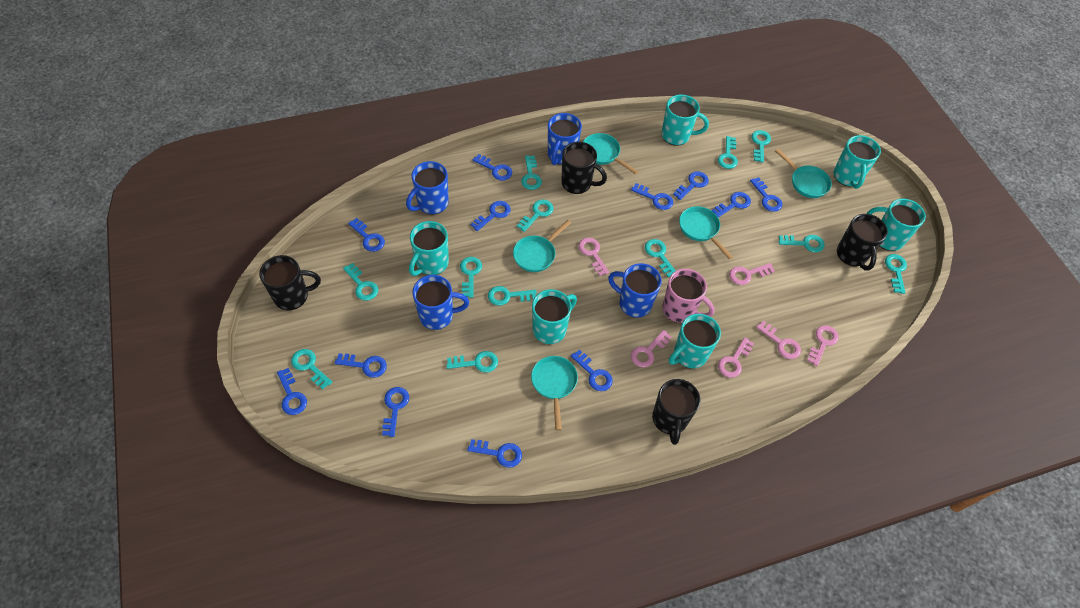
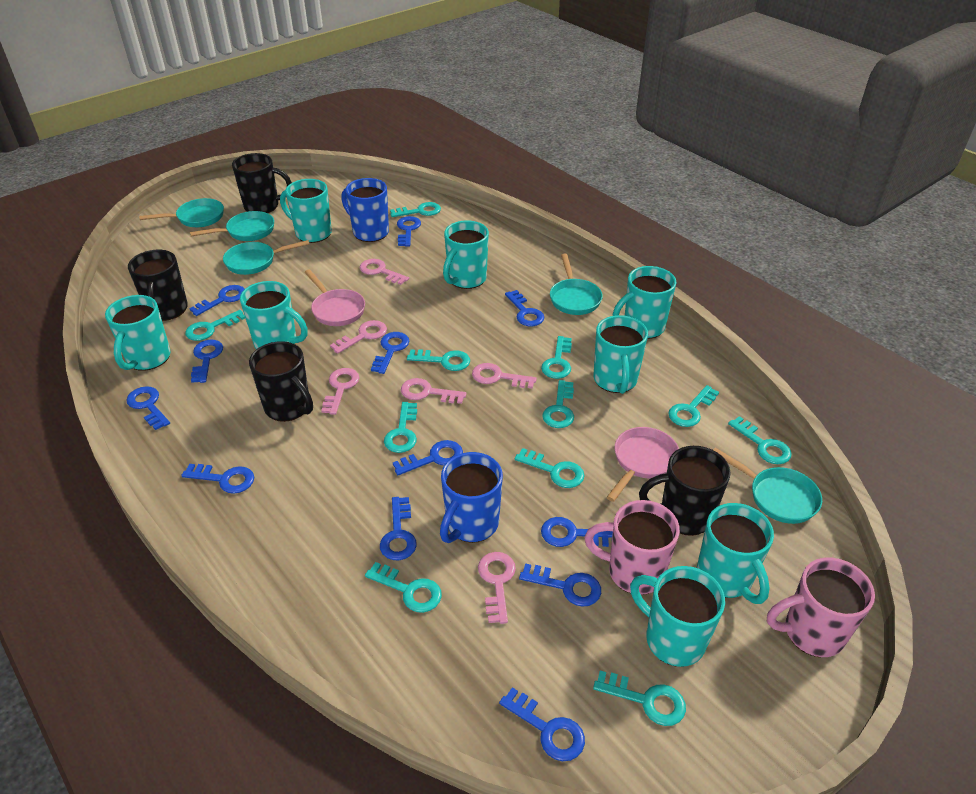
blue mug: 4 -> 2
pink mug: 1 -> 2
pink pan: 0 -> 2
turquoise key: 12 -> 11
turquoise mug: 6 -> 8

